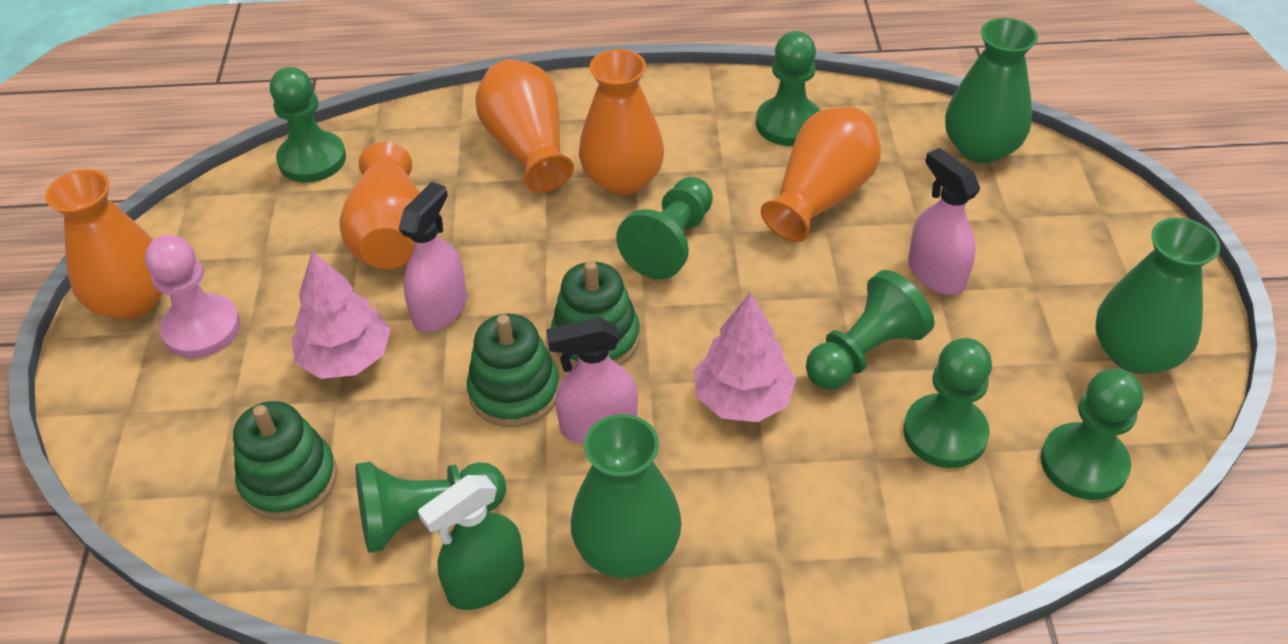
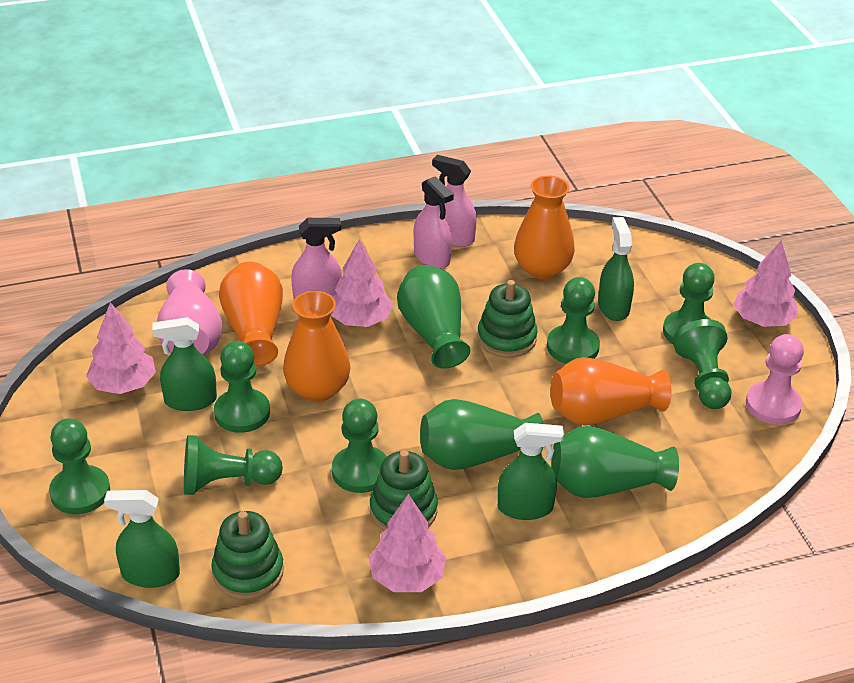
green spray bottle: 1 -> 4
orange vase: 5 -> 4
pink tree: 2 -> 4
pink vase: 0 -> 1

